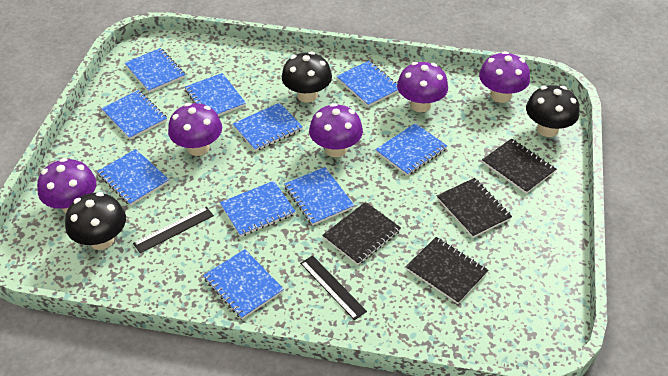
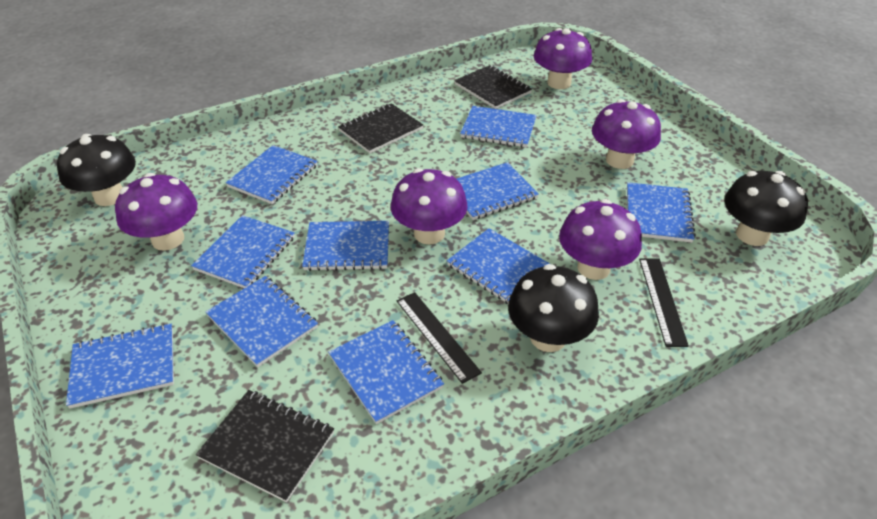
black notebook: 4 -> 3

